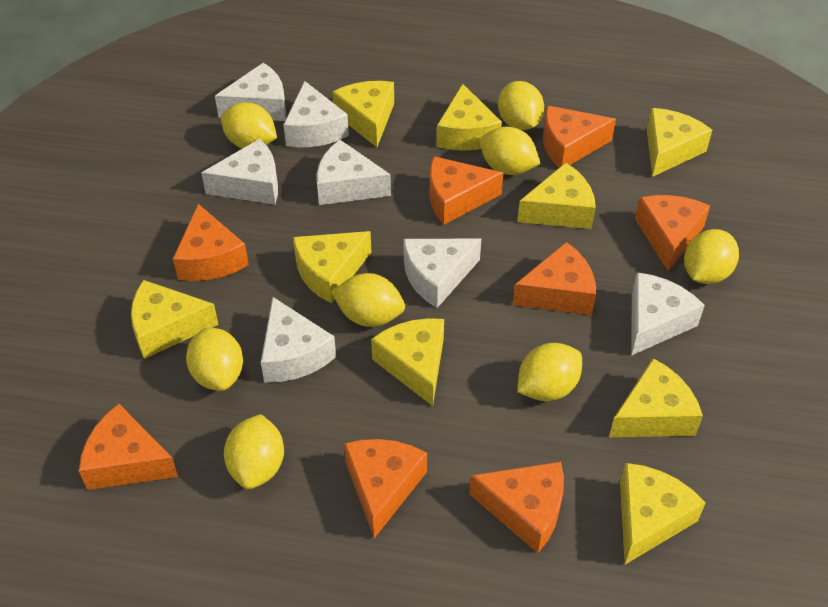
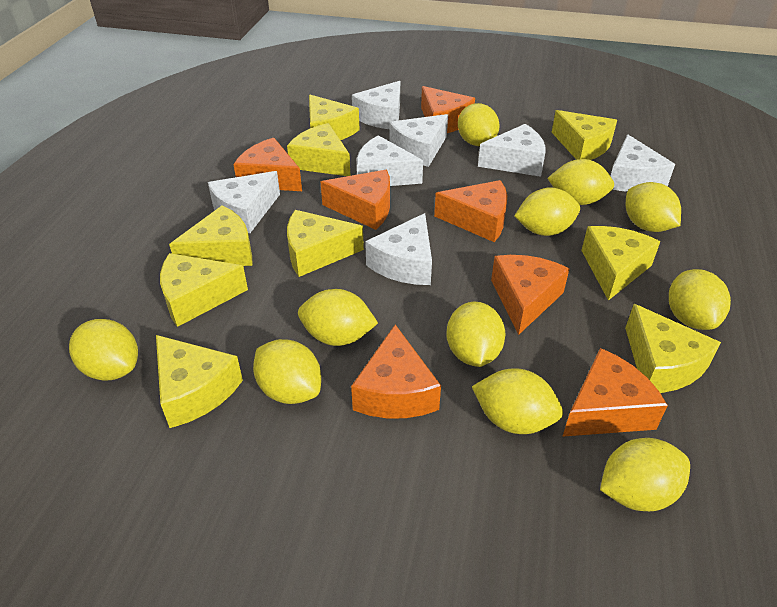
orange cheese: 8 -> 7
yellow lemon: 8 -> 11

